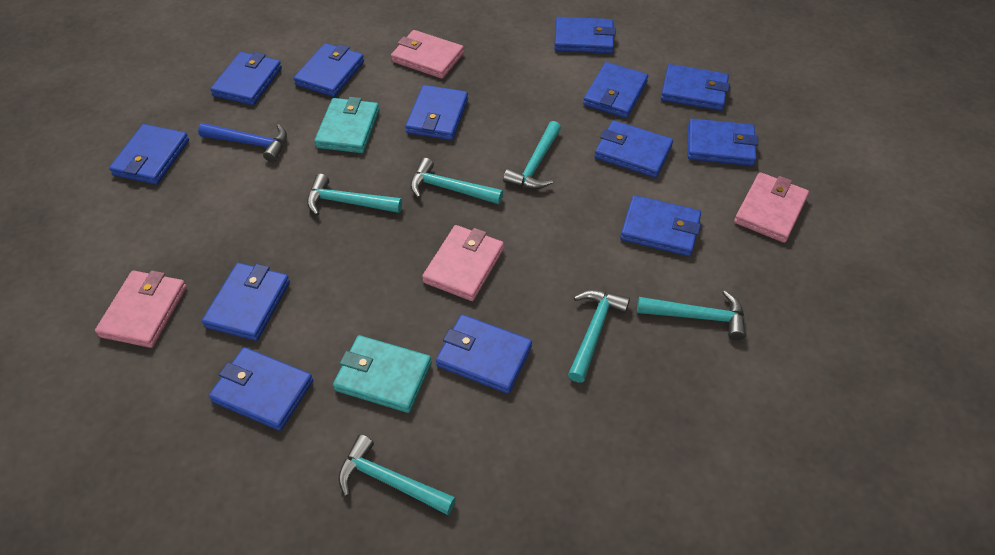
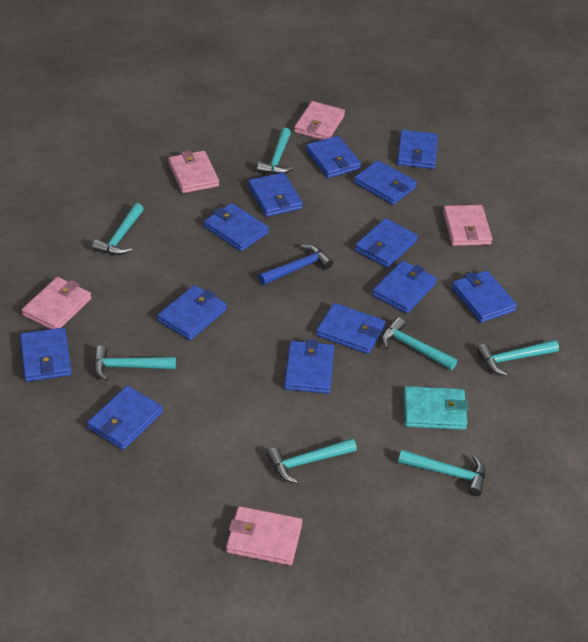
pink wallet: 4 -> 5
turquoise hammer: 6 -> 7
turquoise wallet: 2 -> 1

